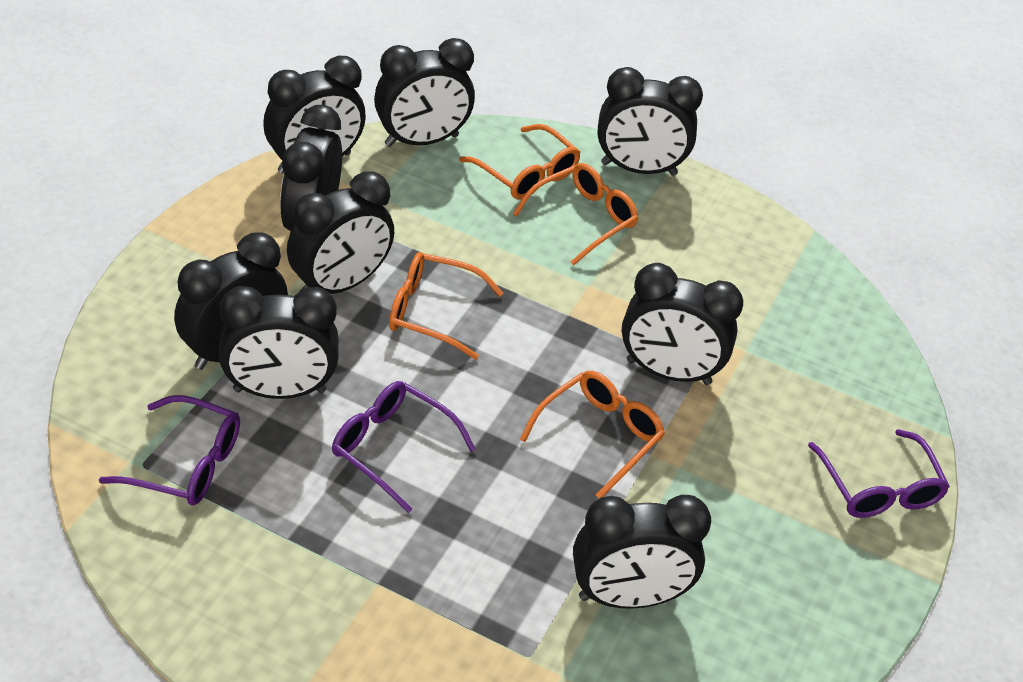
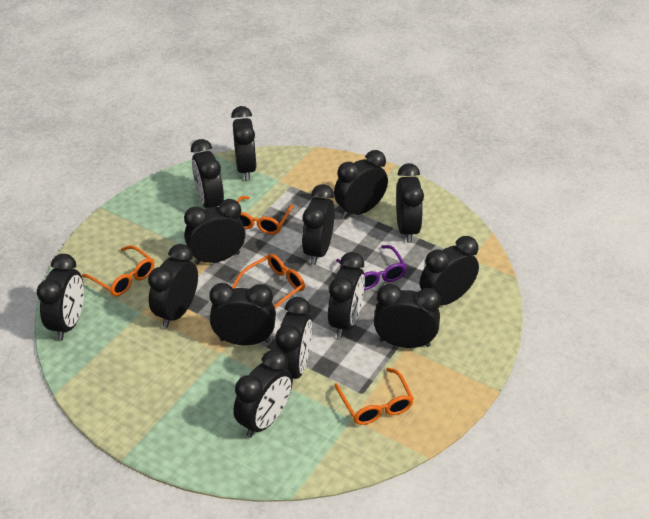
black clock: 9 -> 14
purple glasses: 3 -> 1

